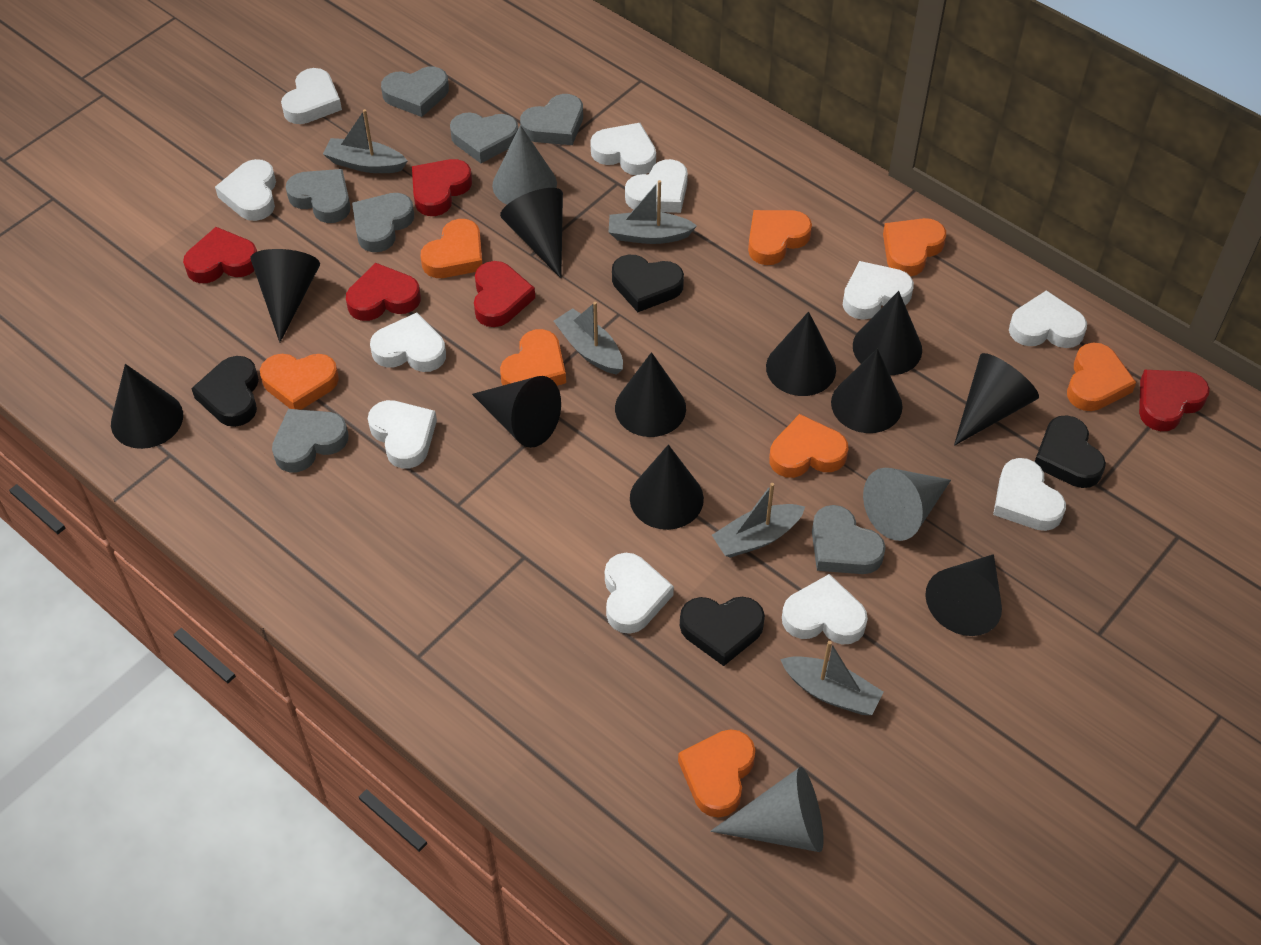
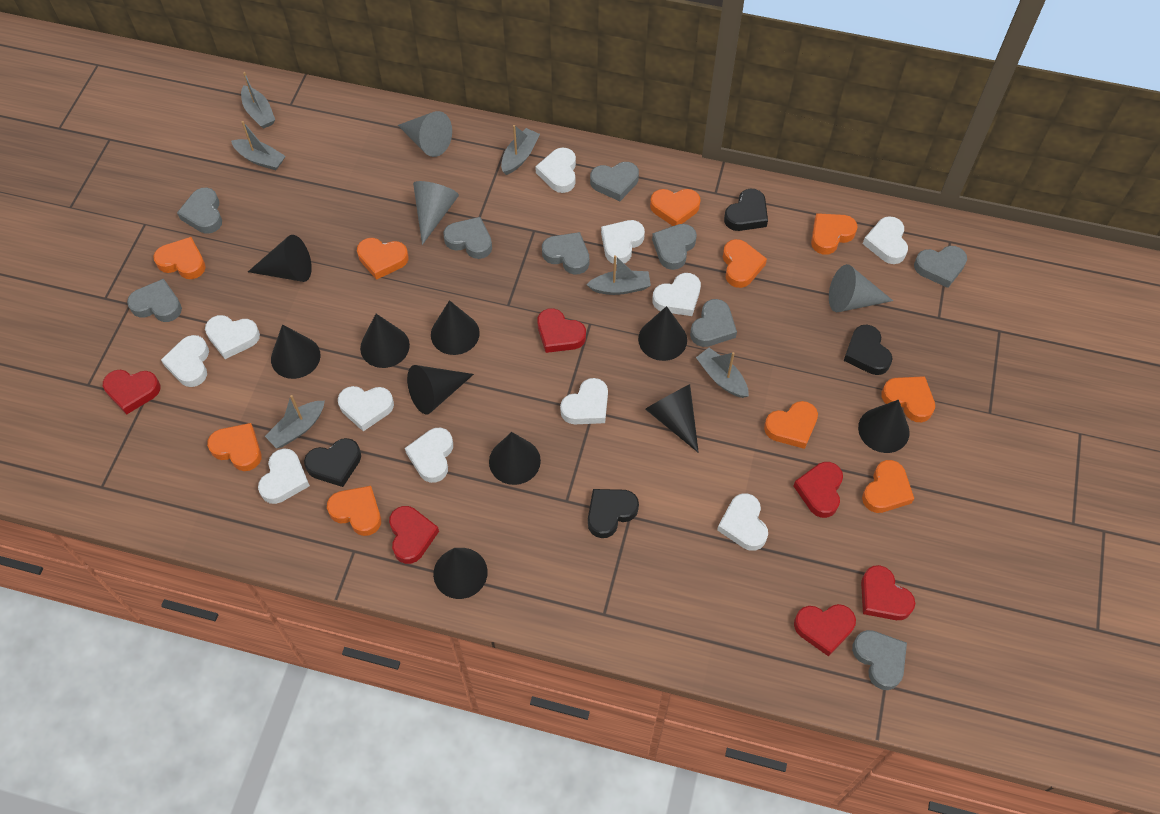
black cone: 11 -> 10
grey boat: 5 -> 6
grey heart: 7 -> 9
orange heart: 8 -> 10
red heart: 5 -> 6

